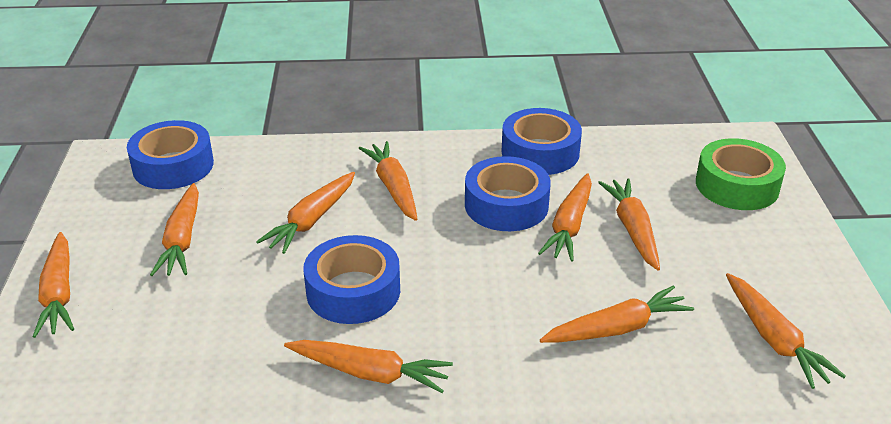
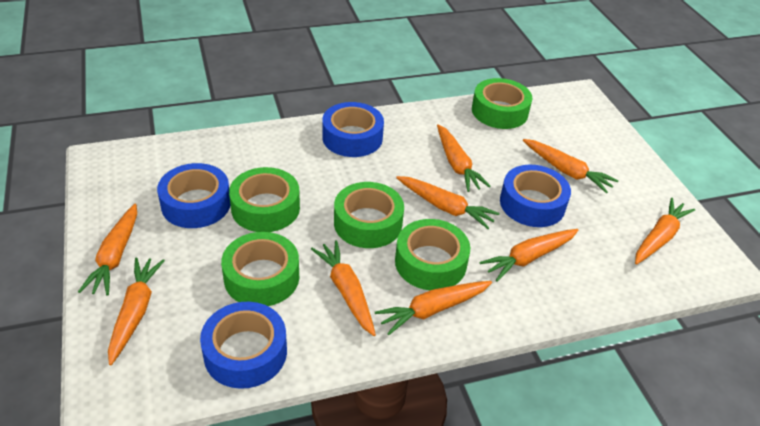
green tape: 1 -> 5

